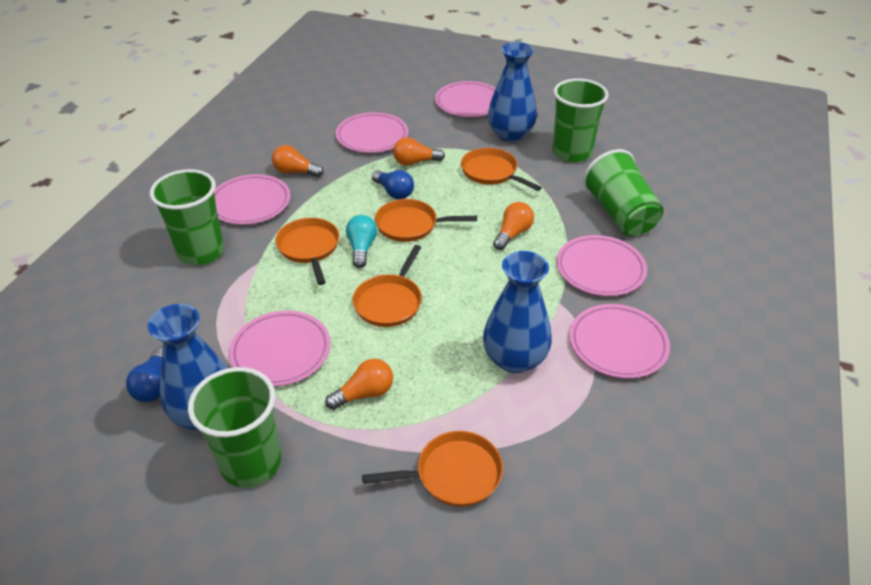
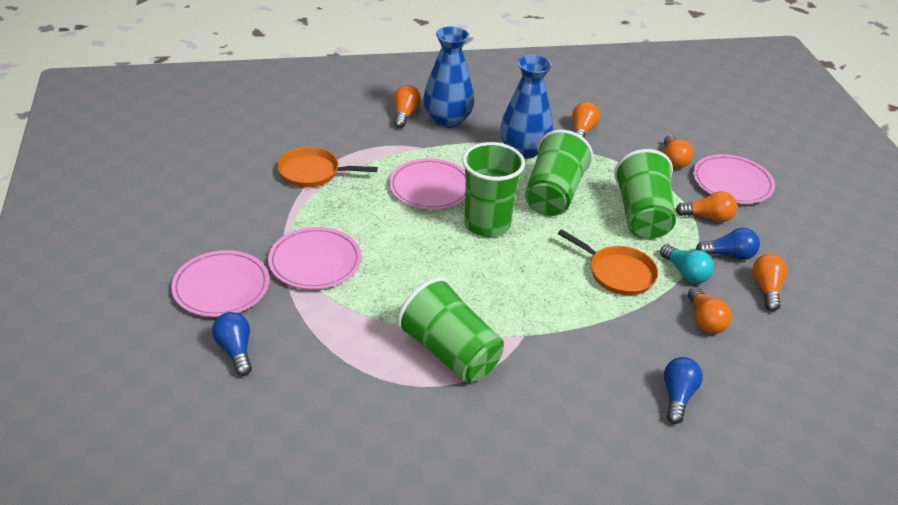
blue light bulb: 2 -> 3
blue vase: 3 -> 2
orange light bulb: 4 -> 6
orange pan: 5 -> 2
pink plate: 6 -> 4

